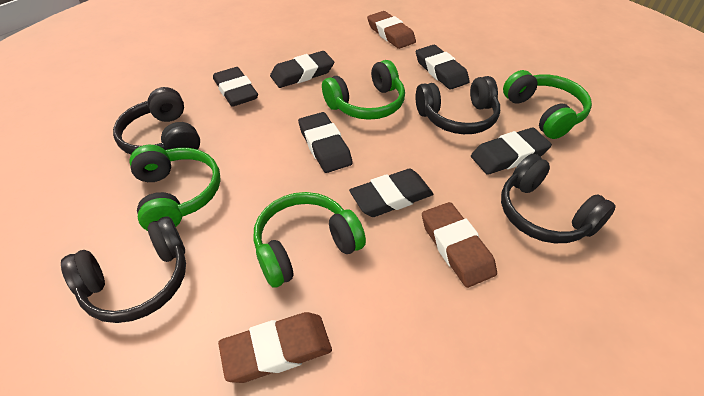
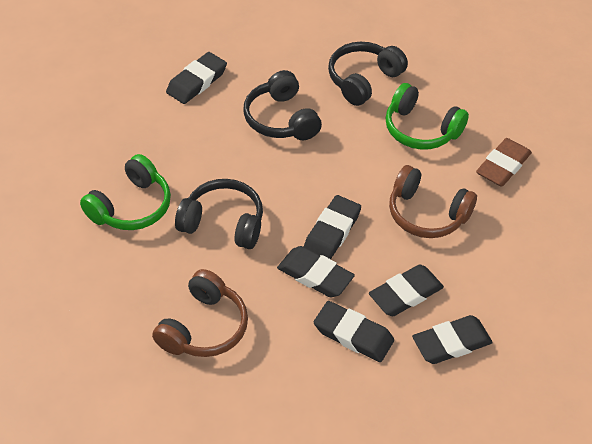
black headphones: 4 -> 3
brown eraser: 3 -> 1
brown headphones: 0 -> 2
green headphones: 4 -> 2

